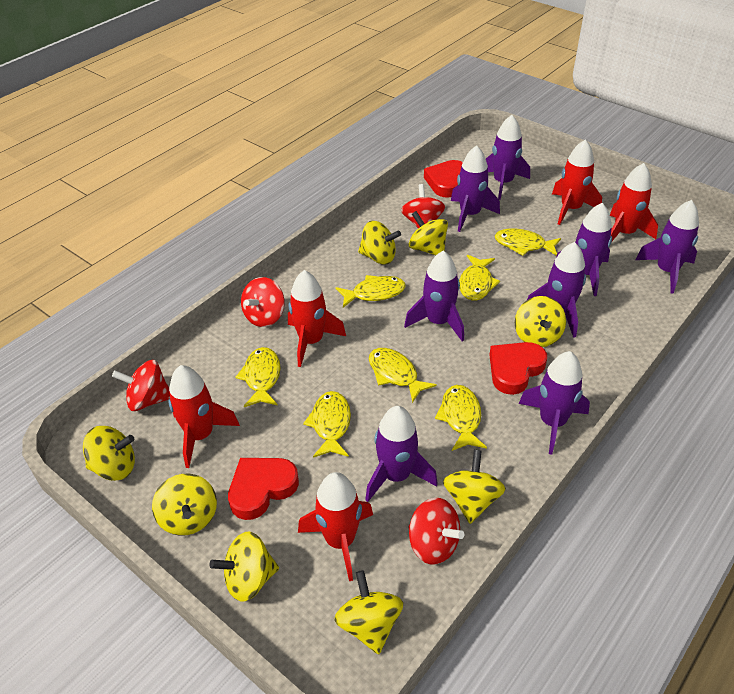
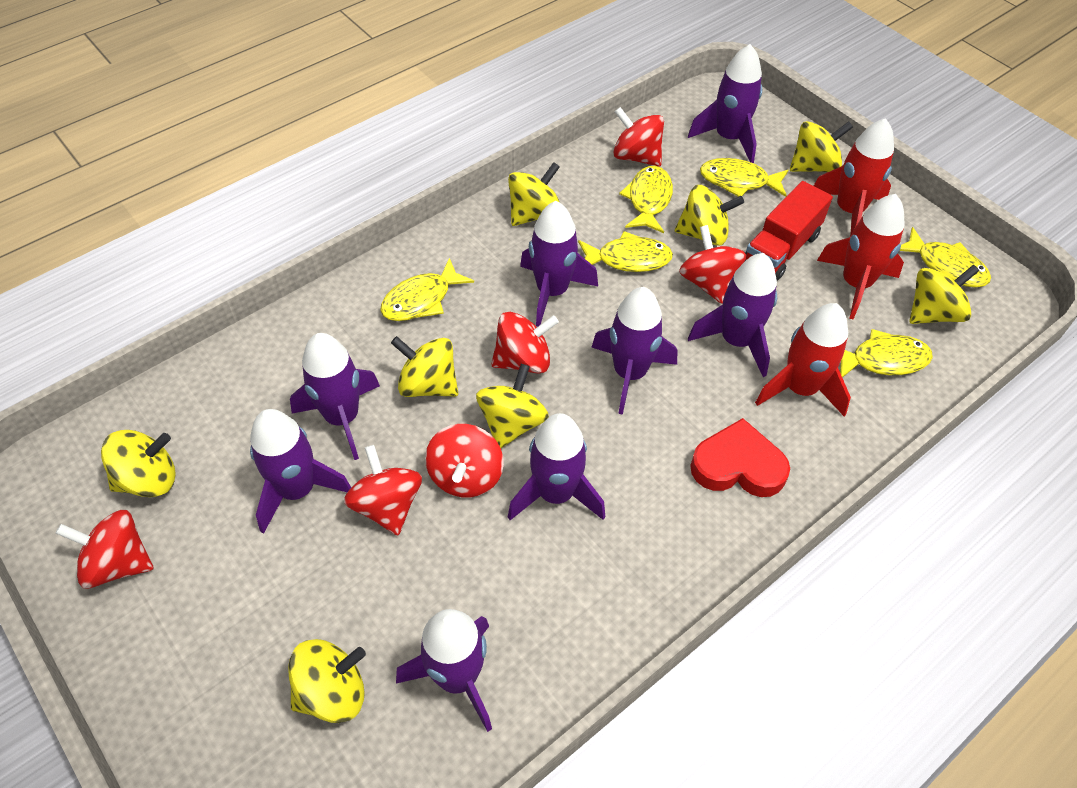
red heart: 3 -> 1
red rocket: 5 -> 3
red spinning top: 4 -> 6
red truck: 0 -> 1
yellow fish: 7 -> 6

